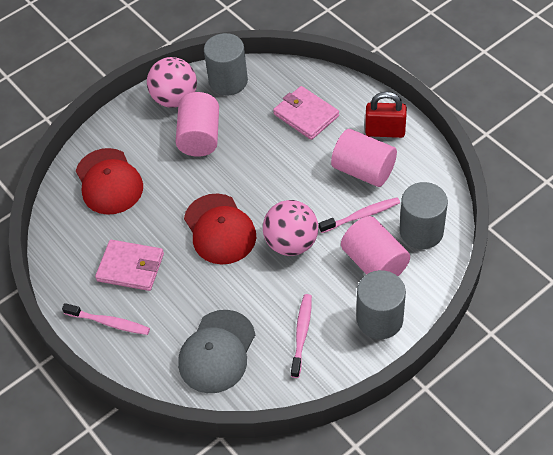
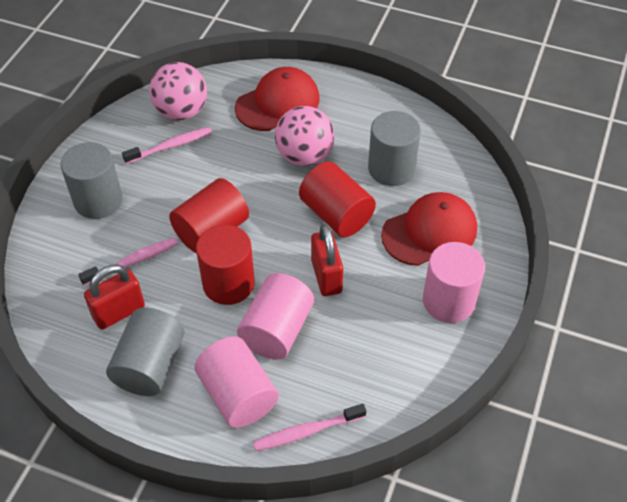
grey cap: 1 -> 0
pink wallet: 2 -> 0
red cylinder: 0 -> 3
red padlock: 1 -> 2

